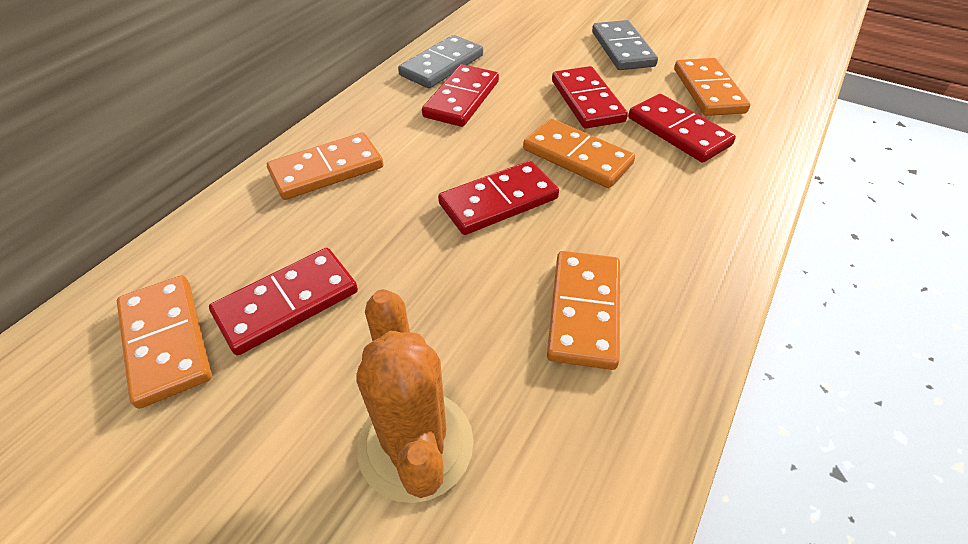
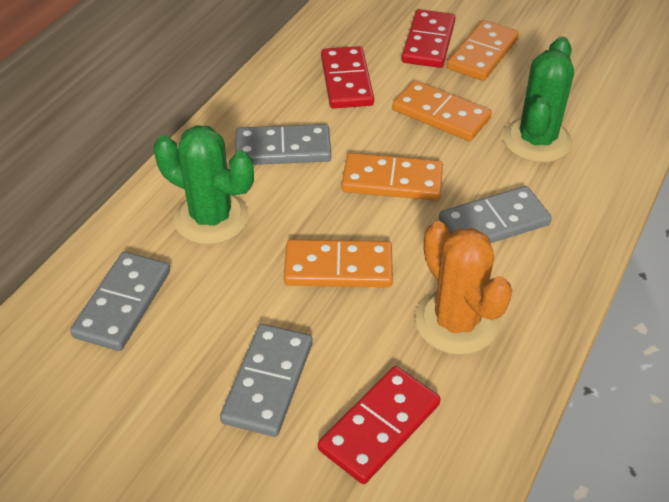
green cactus: 0 -> 2
grey domino: 2 -> 4
orange domino: 5 -> 4
red domino: 5 -> 3

